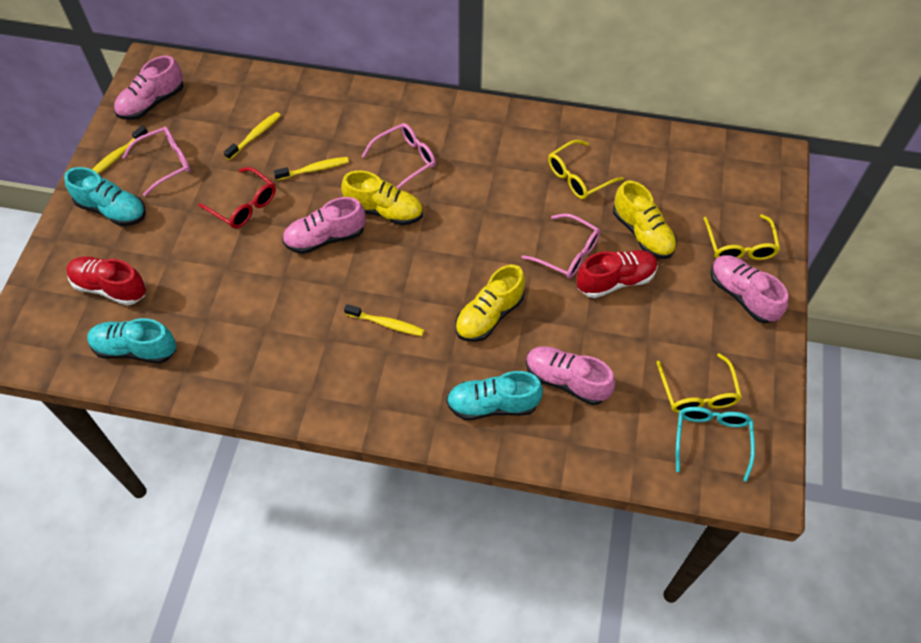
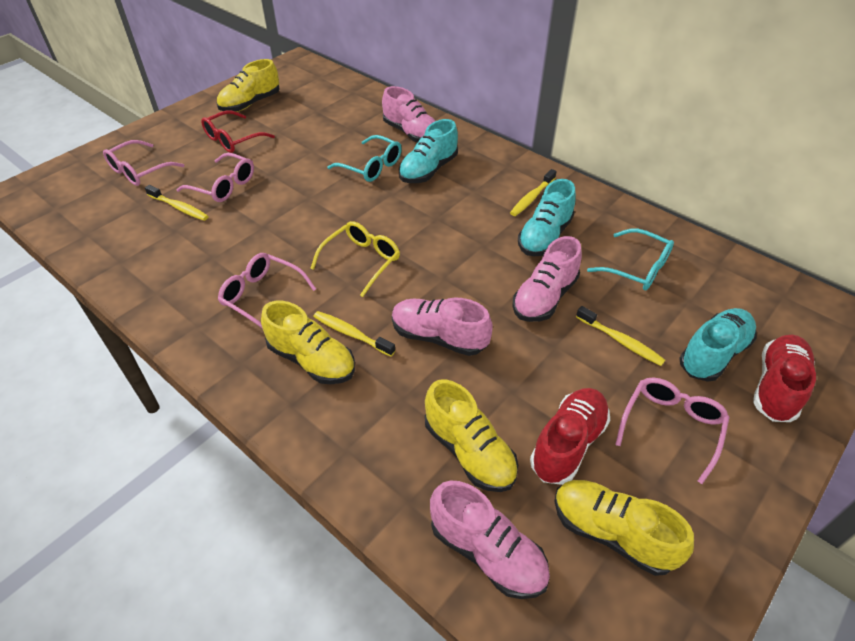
pink glasses: 3 -> 4
turquoise glasses: 1 -> 2
yellow glasses: 3 -> 1
yellow shoe: 3 -> 4

